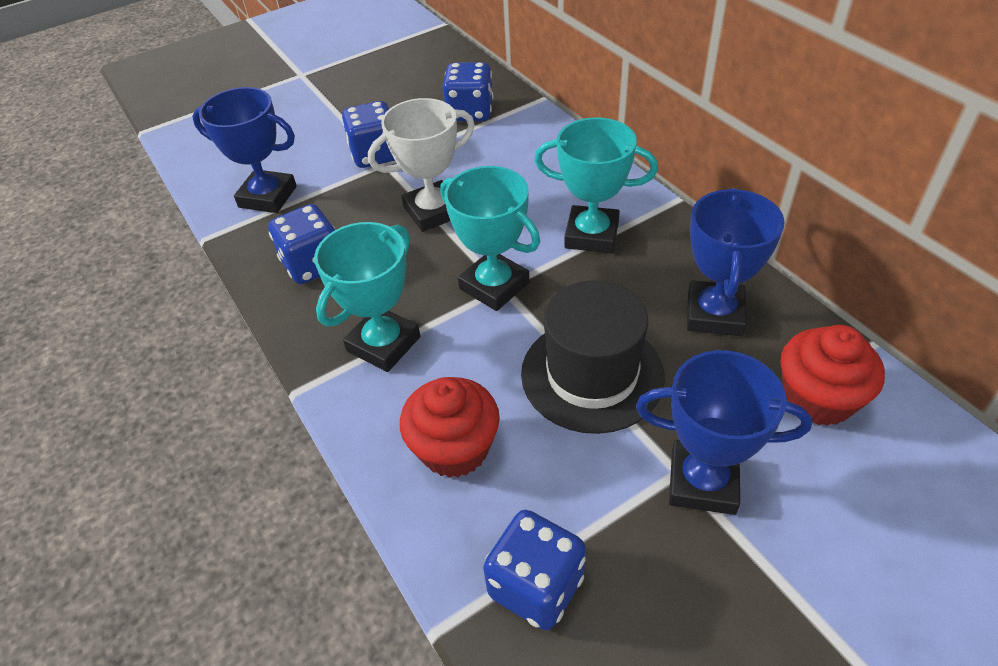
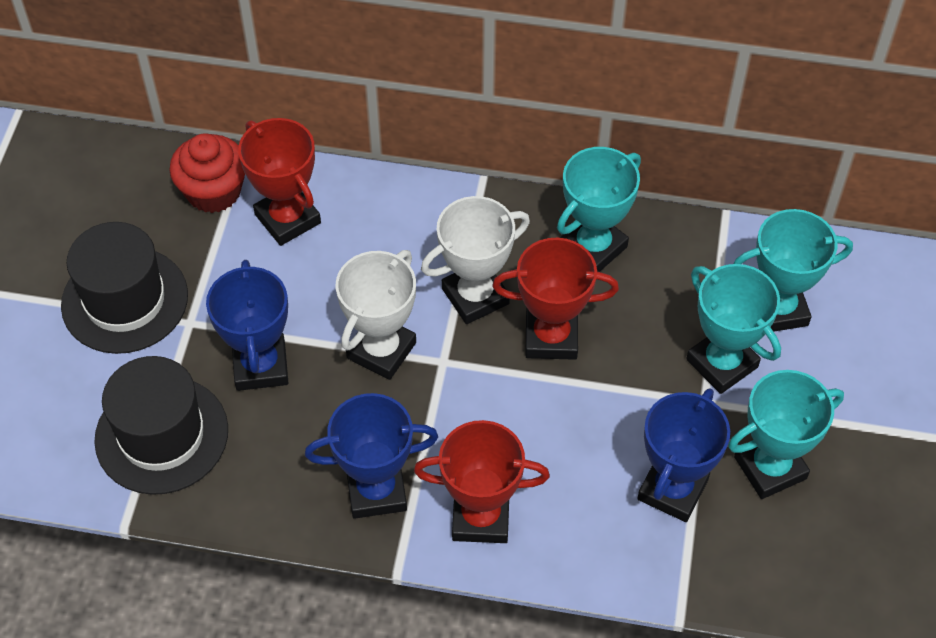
black hat: 1 -> 2
blue dice: 4 -> 0
red cupcake: 2 -> 1
red trophy: 0 -> 3
turquoise trophy: 3 -> 4
white trophy: 1 -> 2

